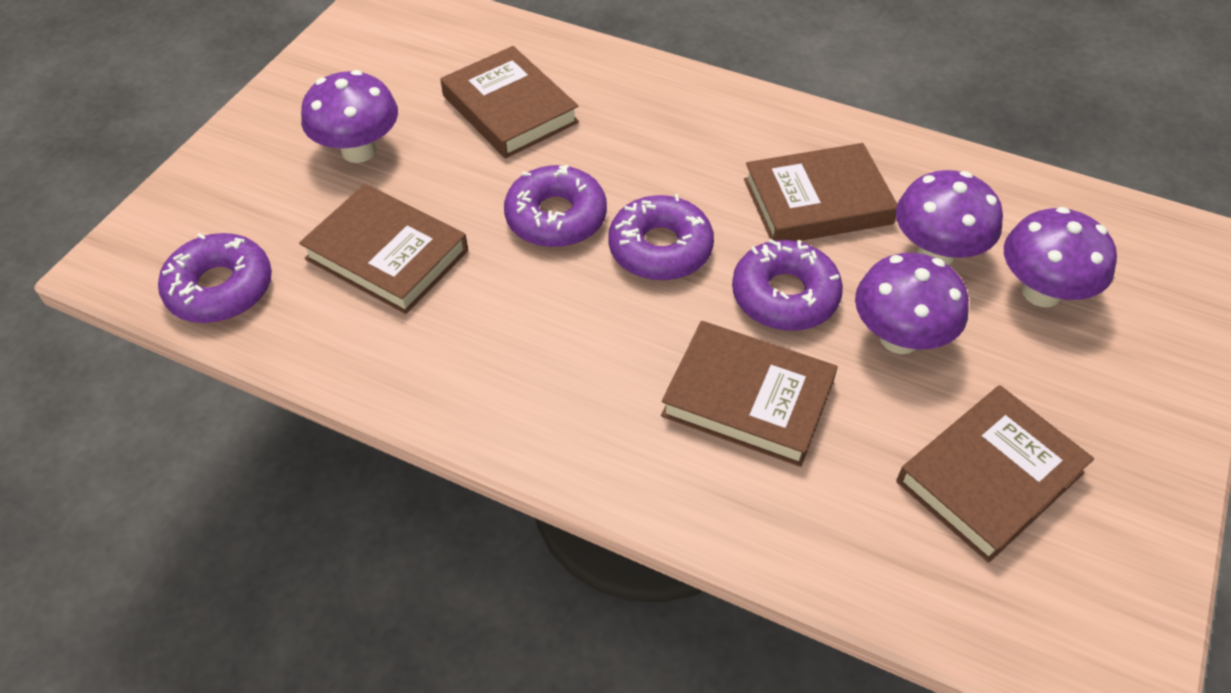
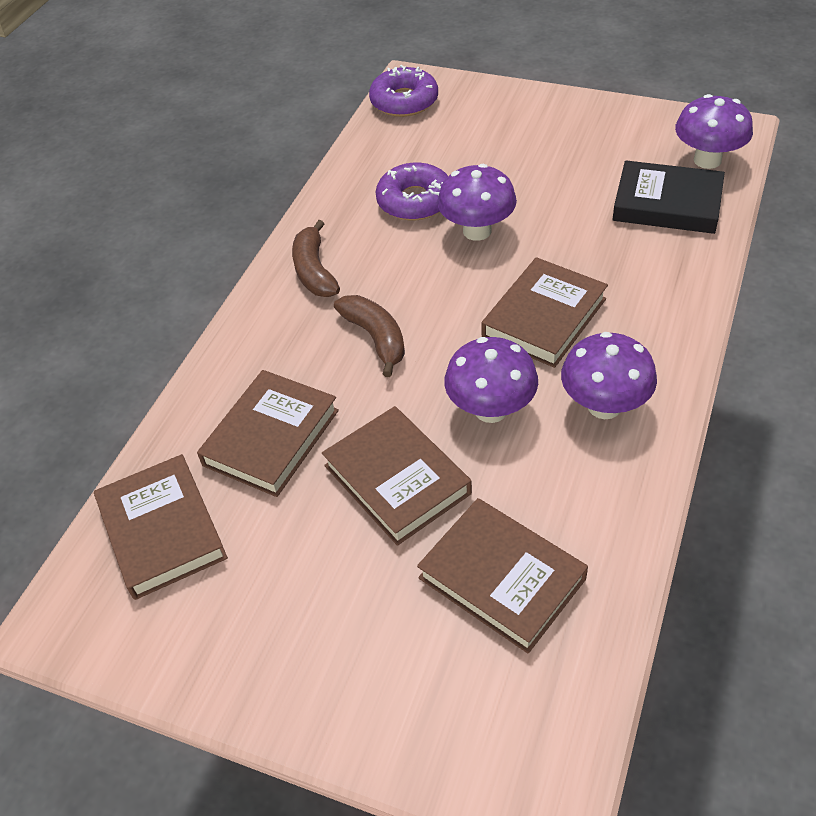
black book: 0 -> 1
brown banana: 0 -> 2
purple donut: 4 -> 2

